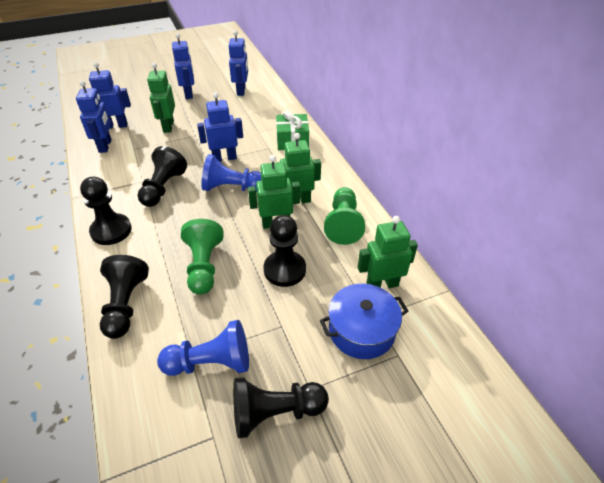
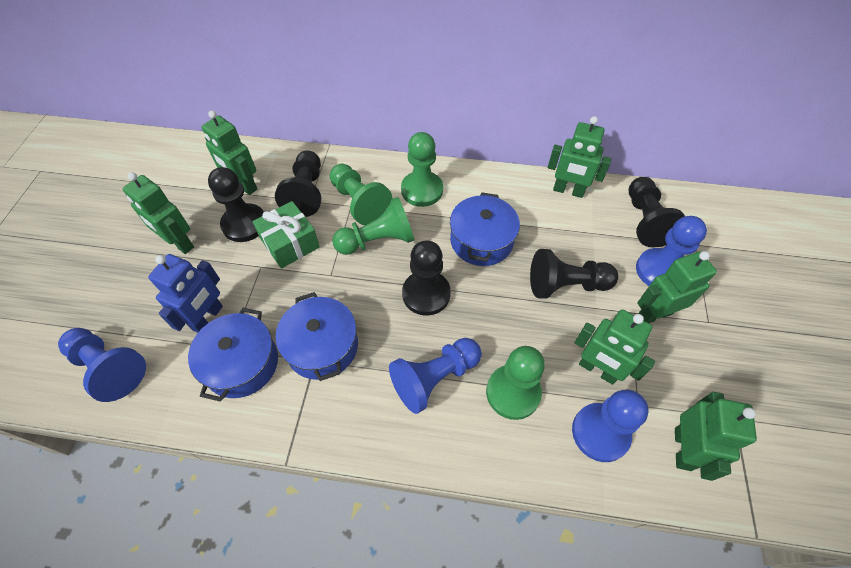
blue pawn: 2 -> 4
blue pot: 1 -> 3
blue robot: 5 -> 1
green pawn: 2 -> 4
green robot: 4 -> 6

